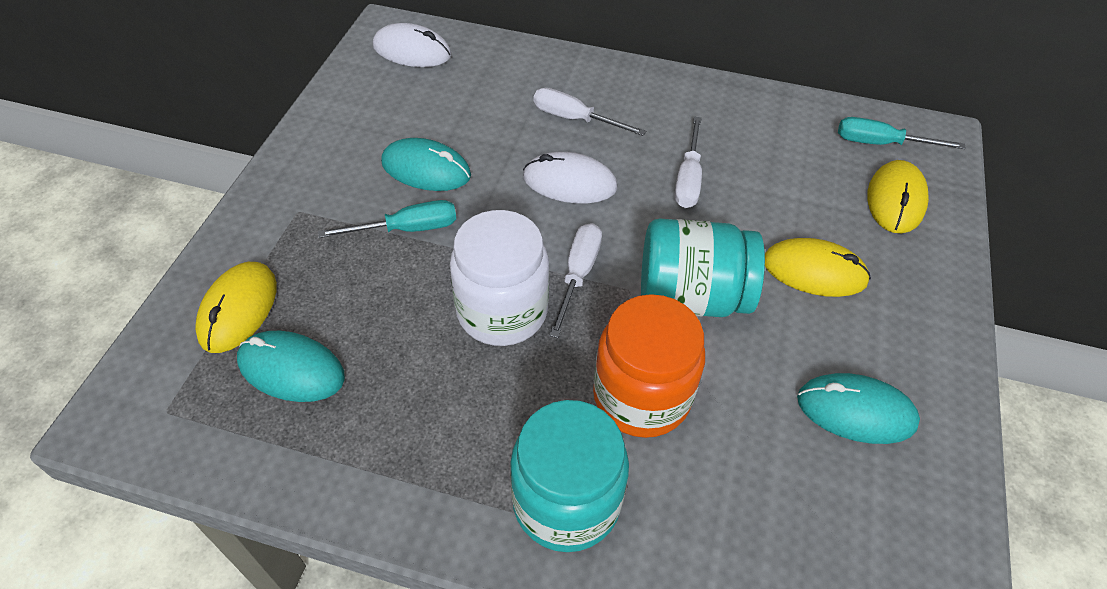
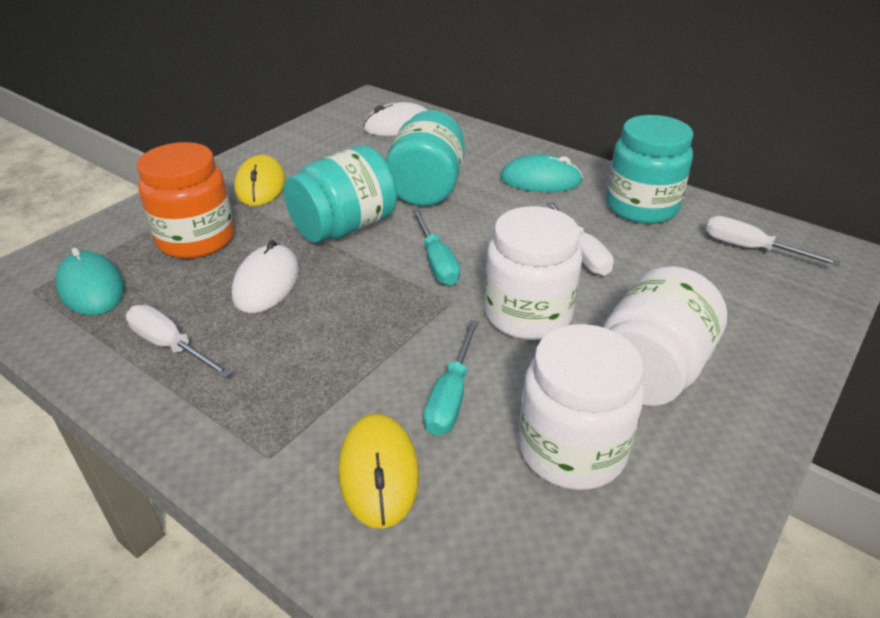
turquoise jar: 2 -> 3
turquoise mouse: 3 -> 2
white jar: 1 -> 3
yellow mouse: 3 -> 2

